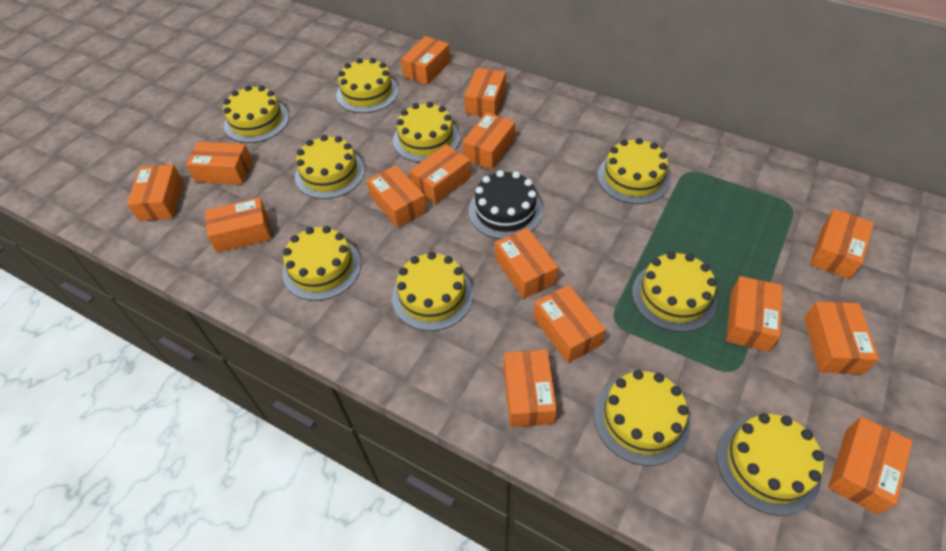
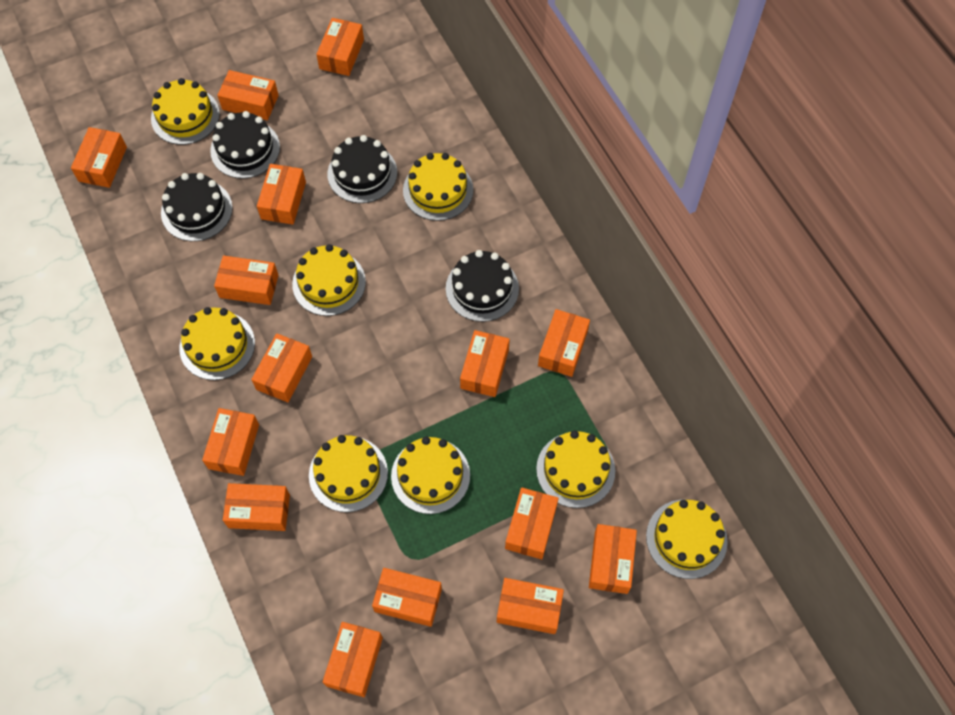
black cake: 1 -> 4
yellow cake: 10 -> 8

